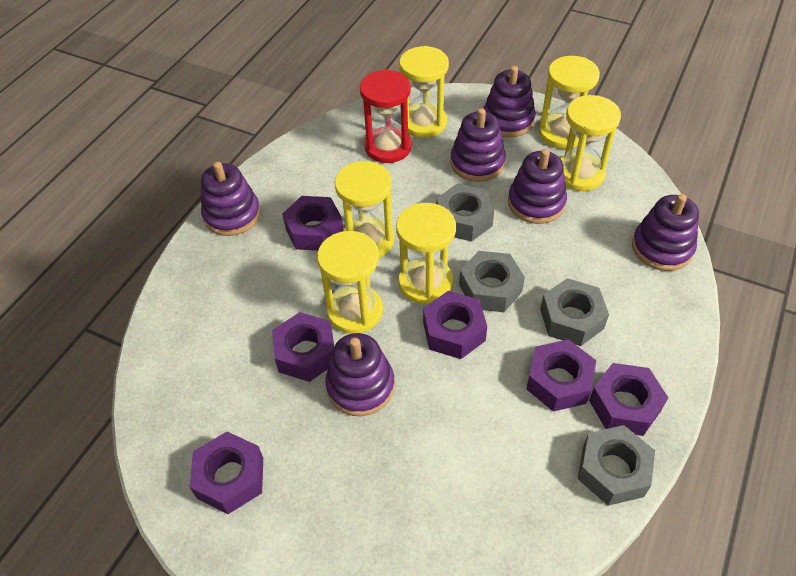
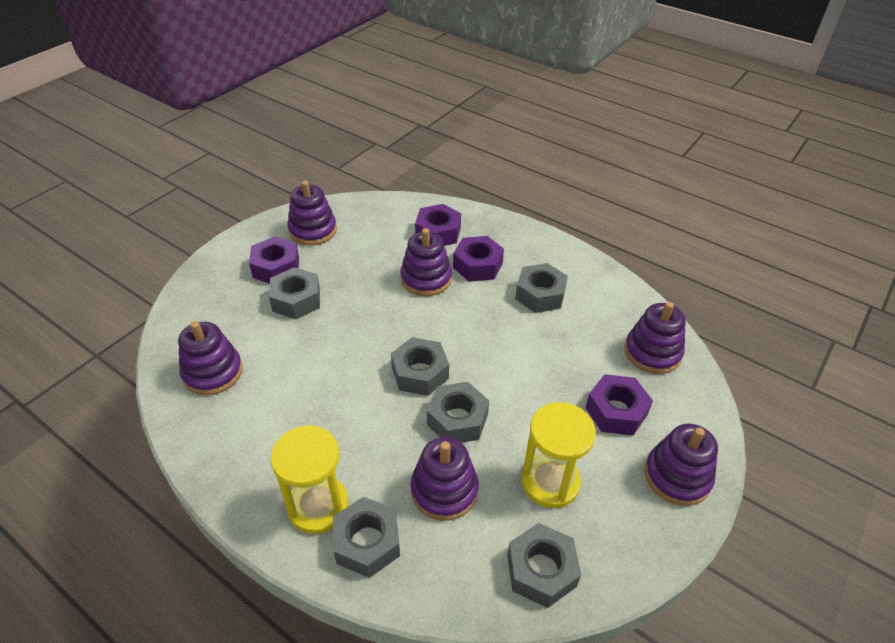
grey nut: 4 -> 6
purple nut: 6 -> 4
red hourglass: 1 -> 0
yellow hourglass: 6 -> 2

